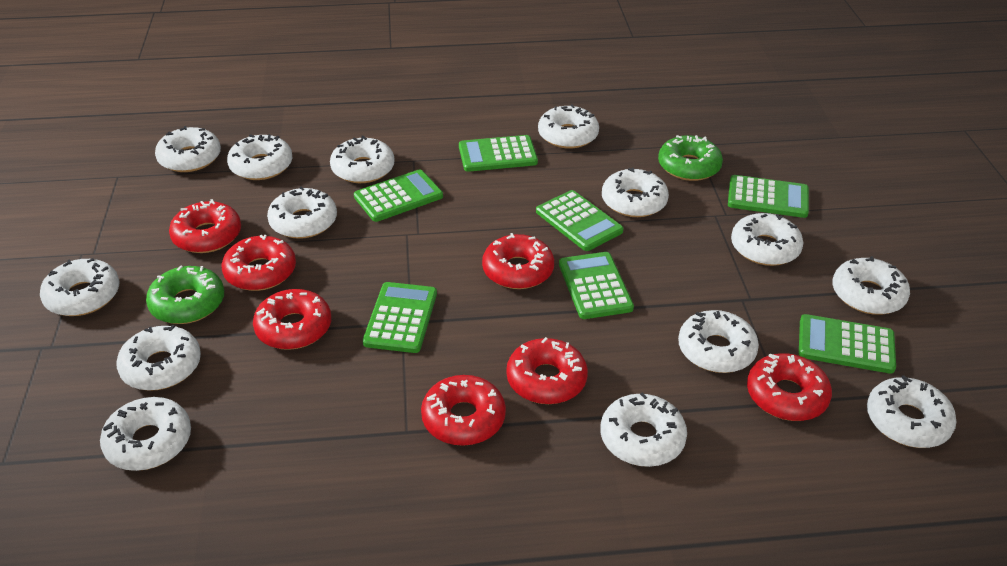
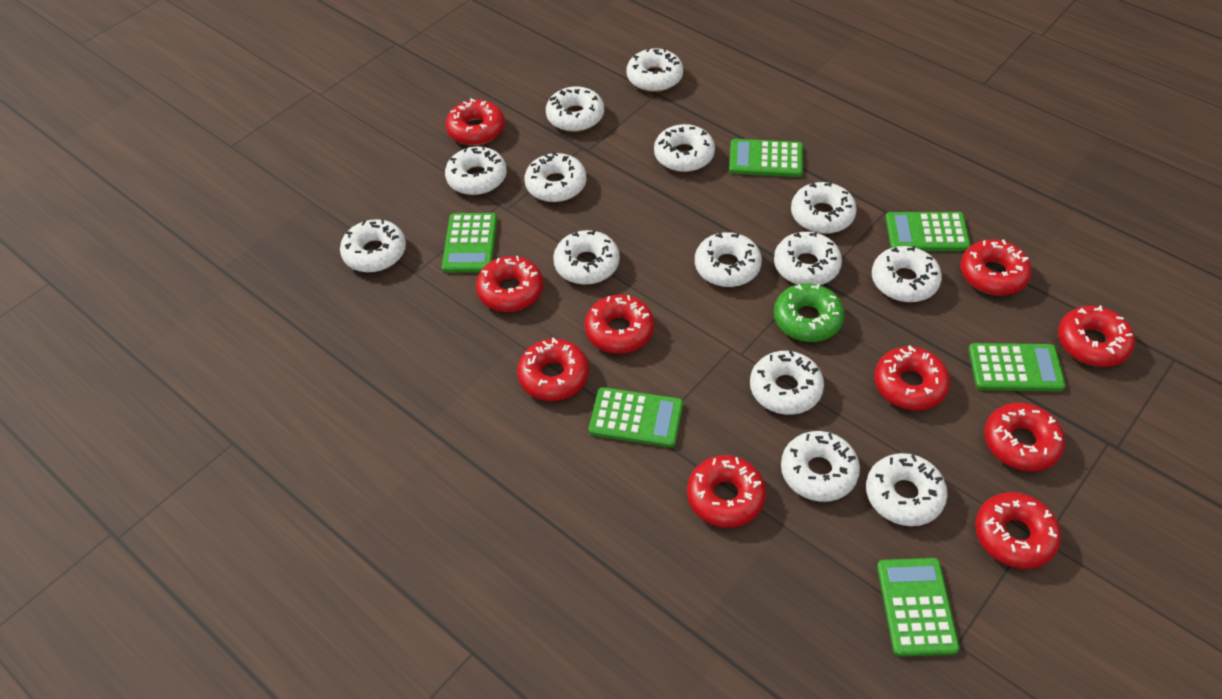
green calculator: 7 -> 6
green donut: 2 -> 1
red donut: 7 -> 10

